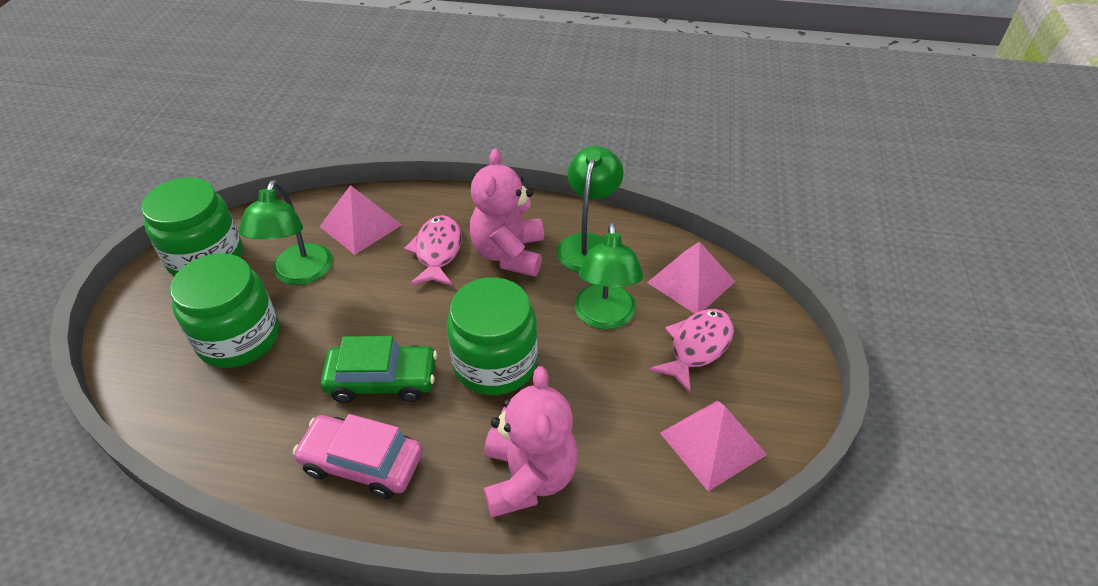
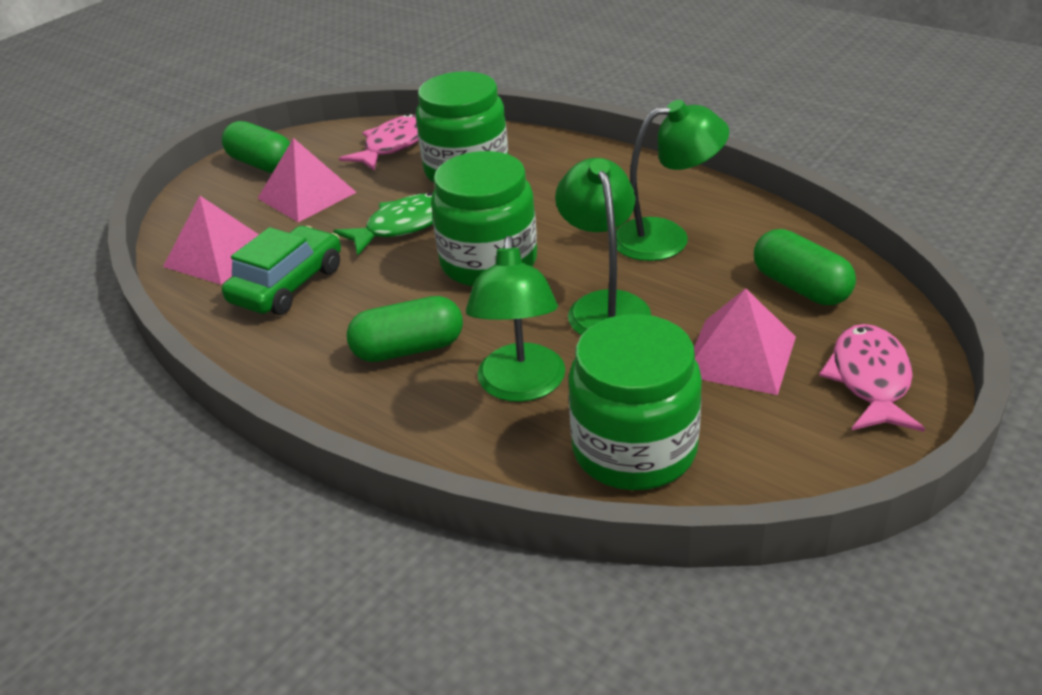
green capsule: 0 -> 3
green fish: 0 -> 1
pink car: 1 -> 0
pink teddy bear: 2 -> 0

